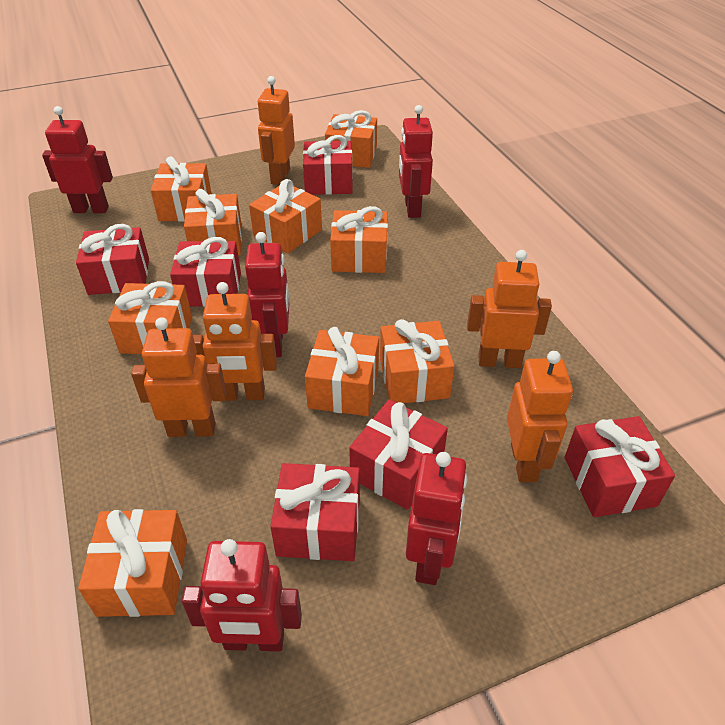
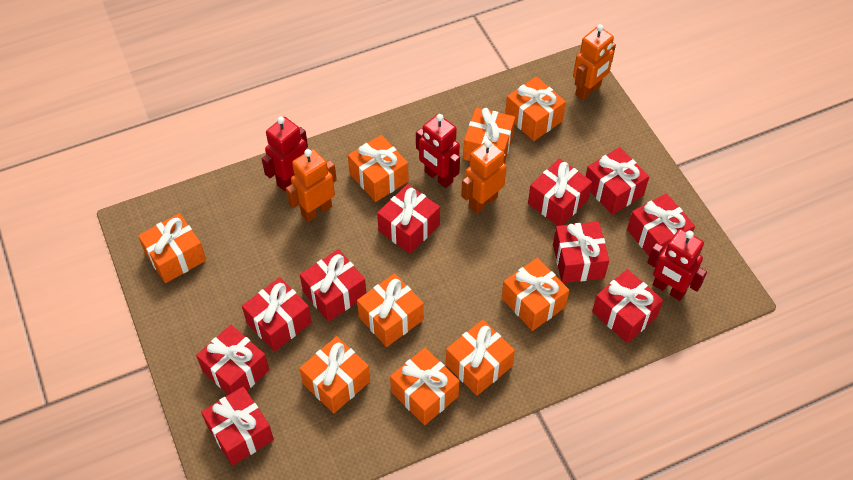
orange robot: 5 -> 3
red gift: 6 -> 10
red robot: 5 -> 3

